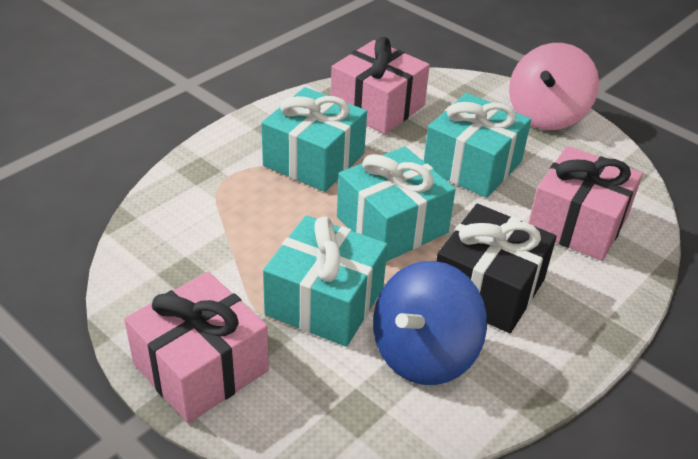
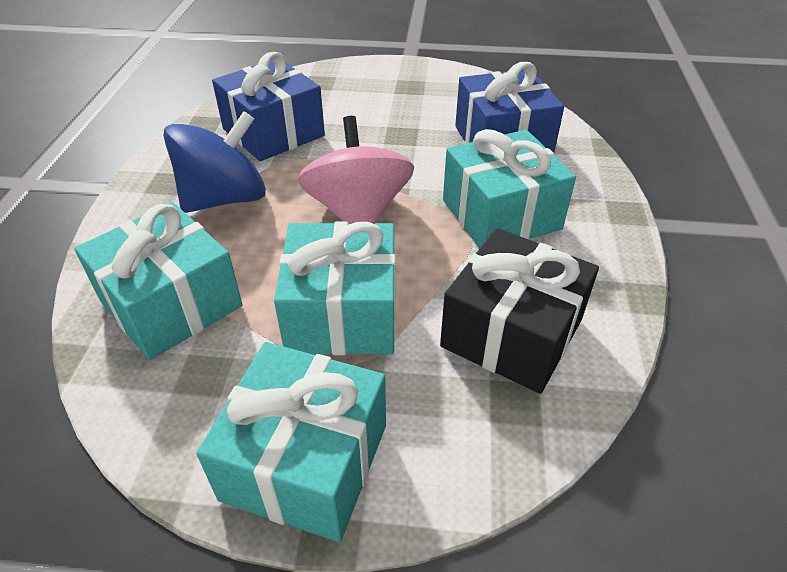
blue gift: 0 -> 2
pink gift: 3 -> 0

